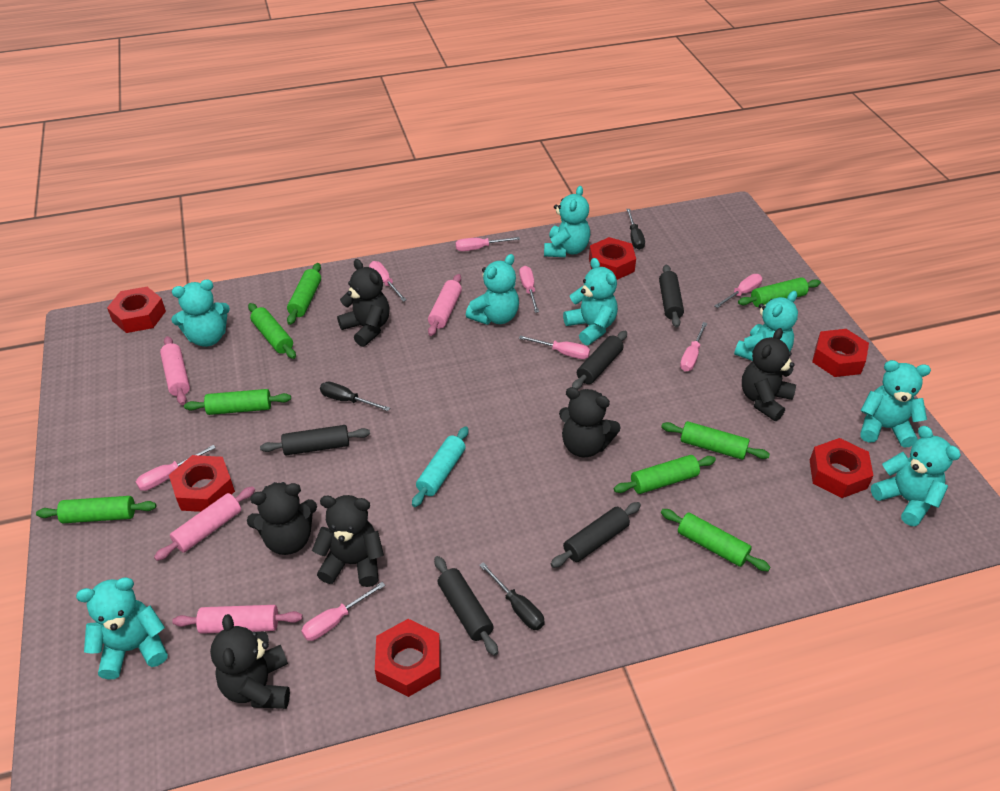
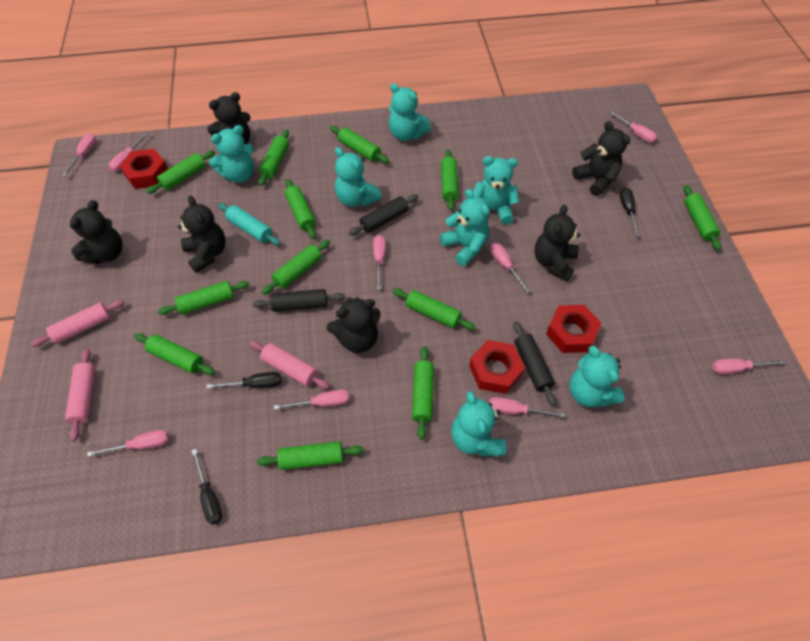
black rolling pin: 5 -> 3
green rolling pin: 8 -> 12
pink rolling pin: 4 -> 3
pink screwdriver: 8 -> 9
red nut: 6 -> 3
turquoise teddy bear: 8 -> 7

